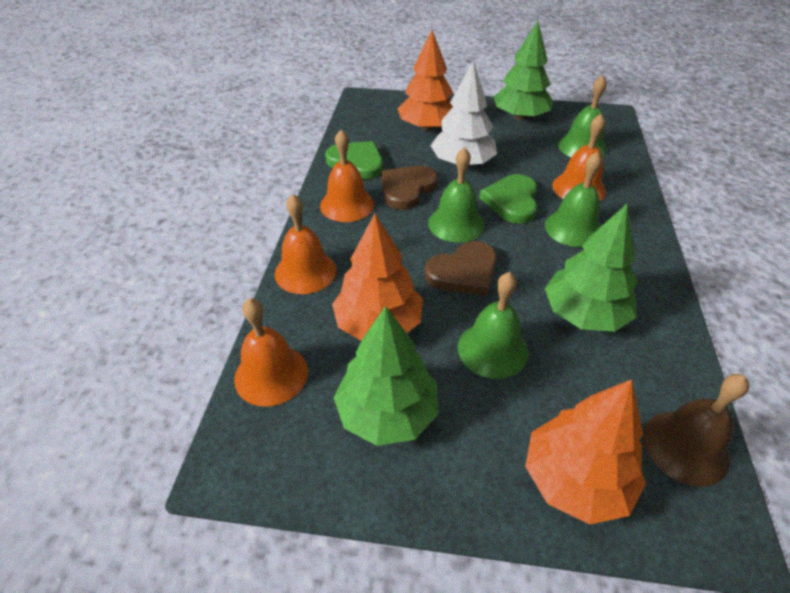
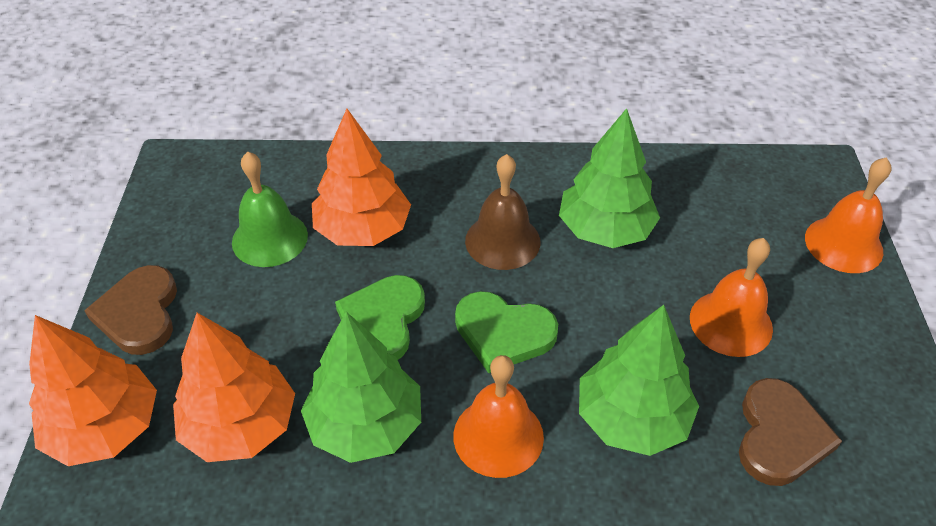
green bell: 4 -> 1
orange bell: 4 -> 3
white tree: 1 -> 0

